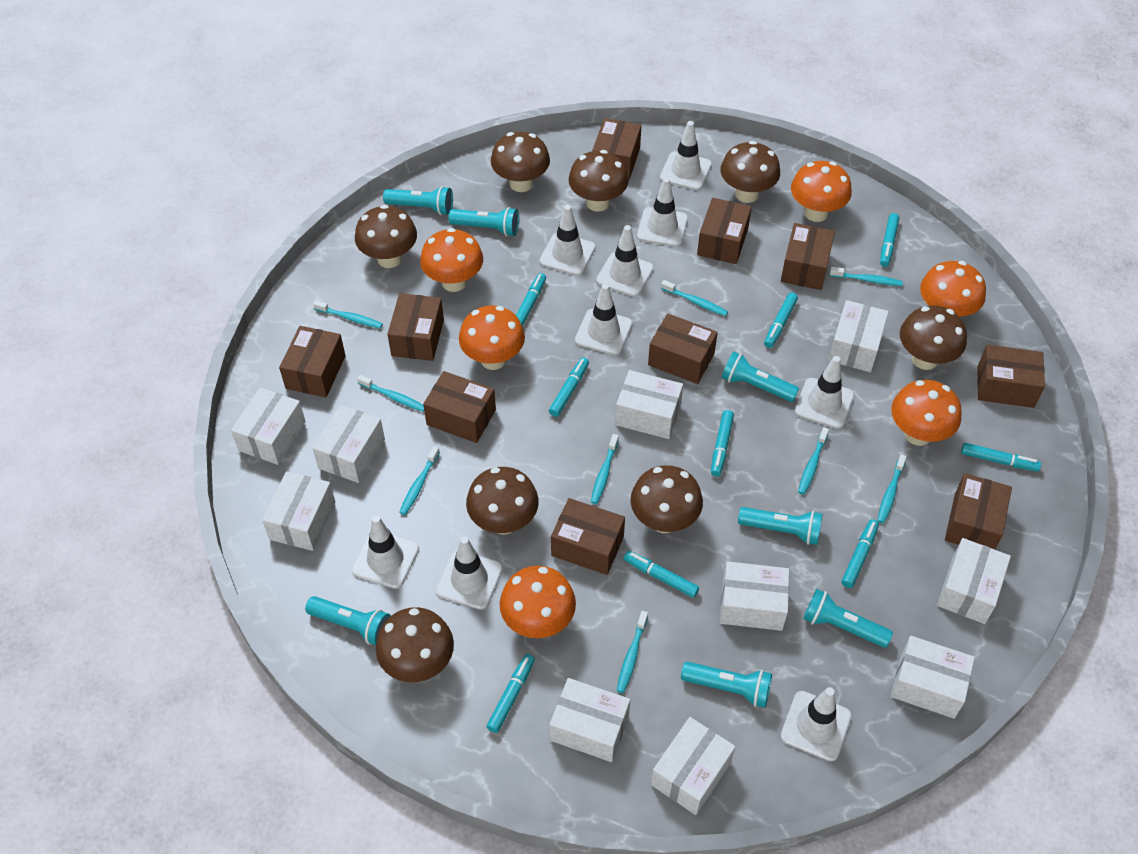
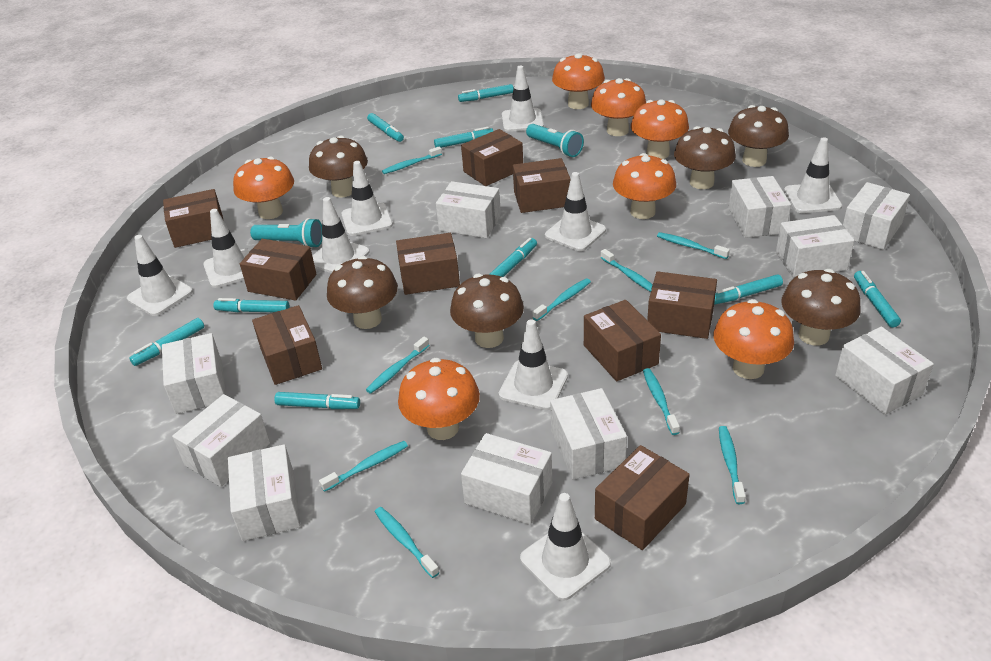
brown box: 10 -> 9
brown mushroom: 8 -> 6
orange mushroom: 6 -> 7
turquoise flashlight: 7 -> 2

